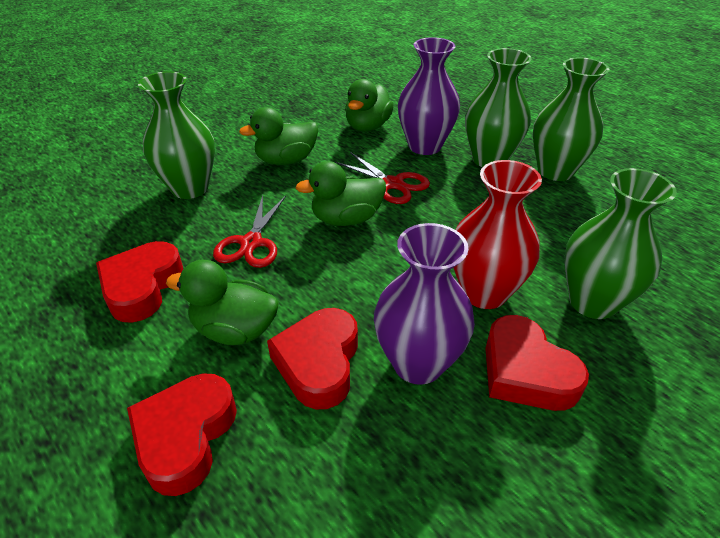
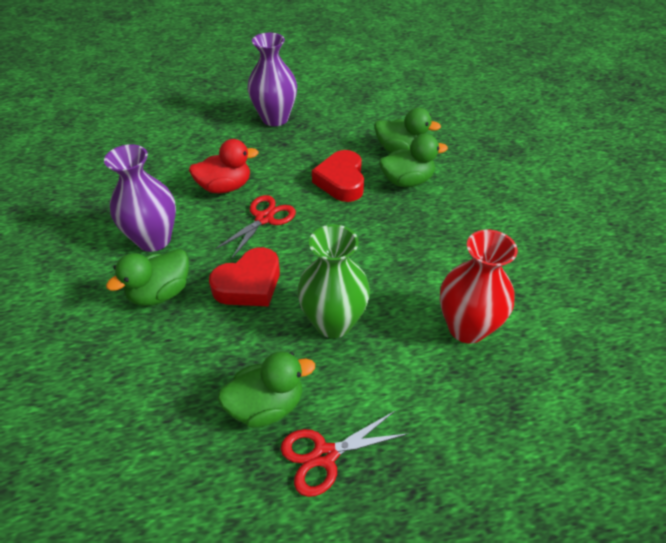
green vase: 4 -> 1
red duck: 0 -> 1
red heart: 4 -> 2

